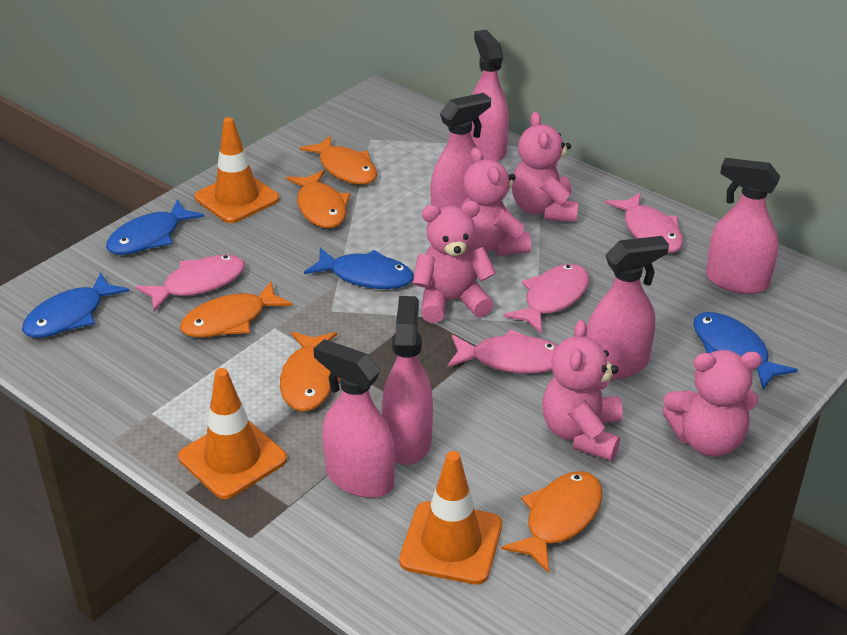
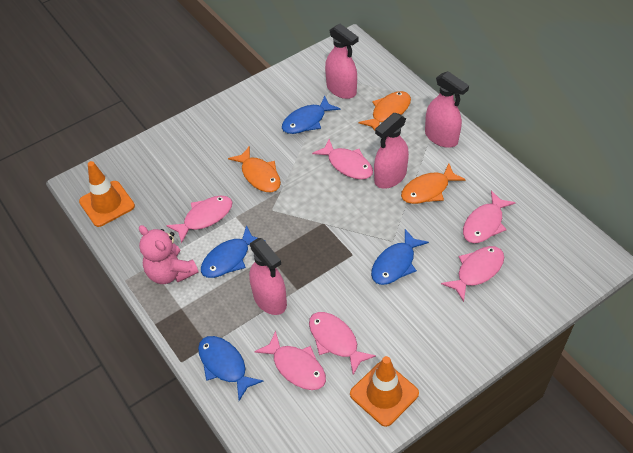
orange fish: 5 -> 3
orange traffic cone: 3 -> 2
pink fish: 4 -> 6
pink spray bottle: 6 -> 4
pink teddy bear: 5 -> 1

